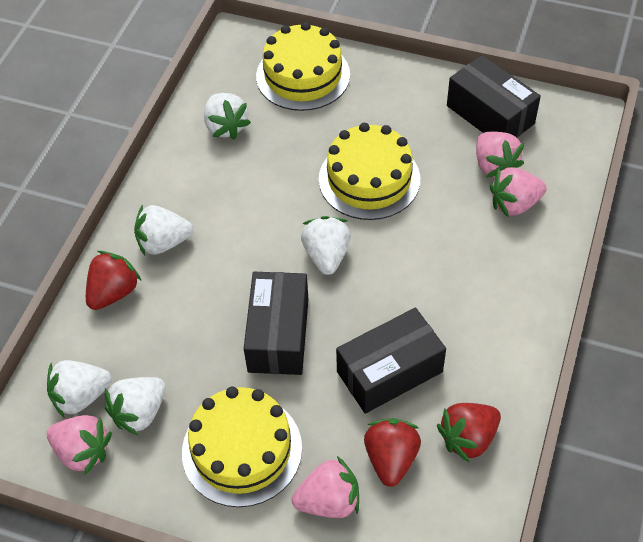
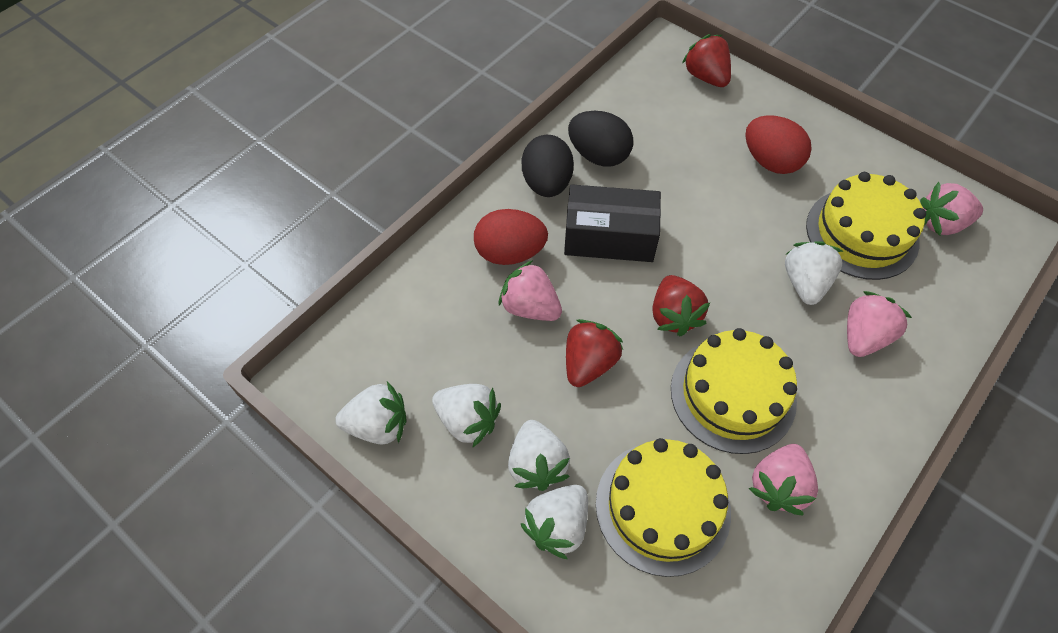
black box: 3 -> 1
black egg: 0 -> 2
red egg: 0 -> 2

